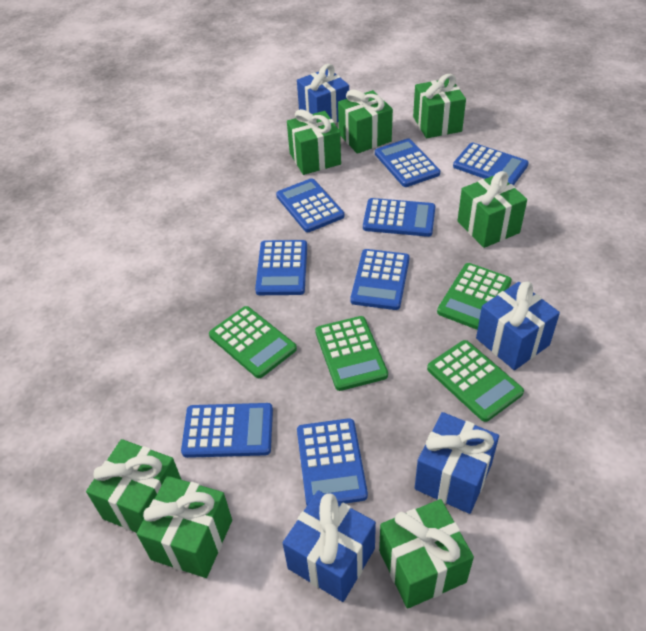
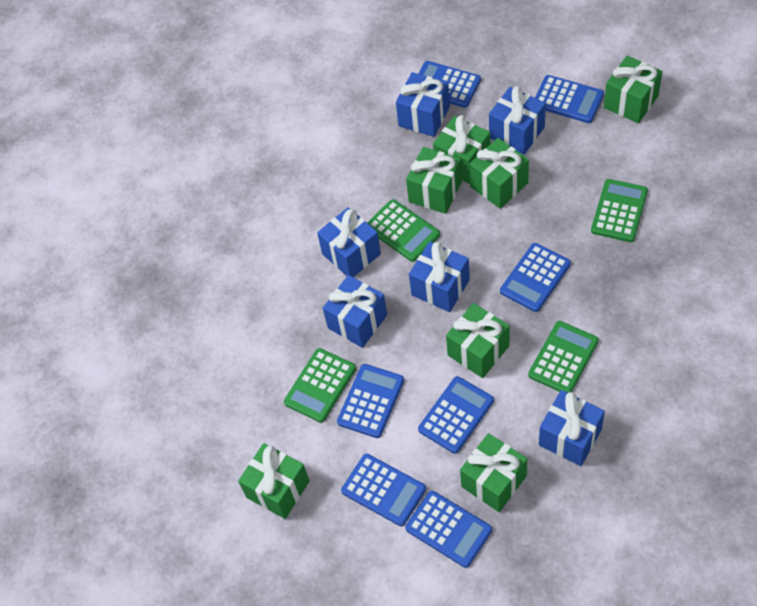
blue calculator: 8 -> 7
blue gift: 4 -> 6

